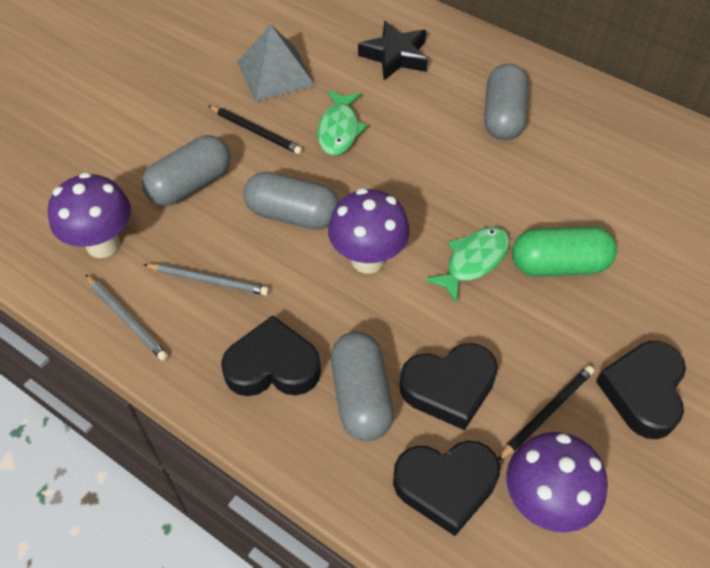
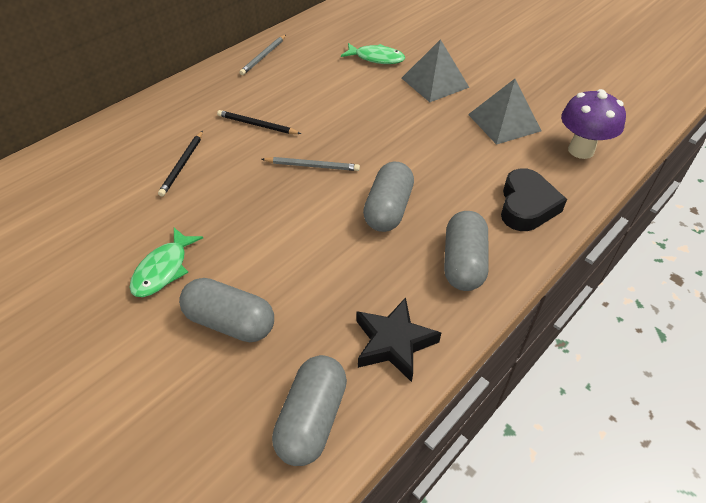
black heart: 4 -> 1
green capsule: 1 -> 0
grey pyramid: 1 -> 2
purple mushroom: 3 -> 1

